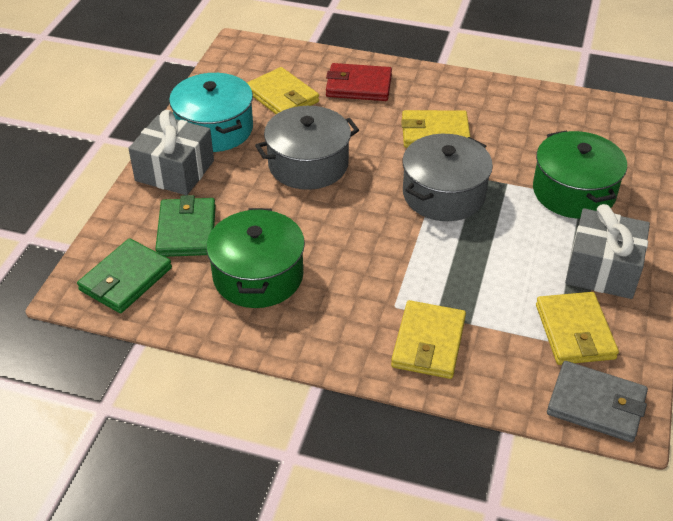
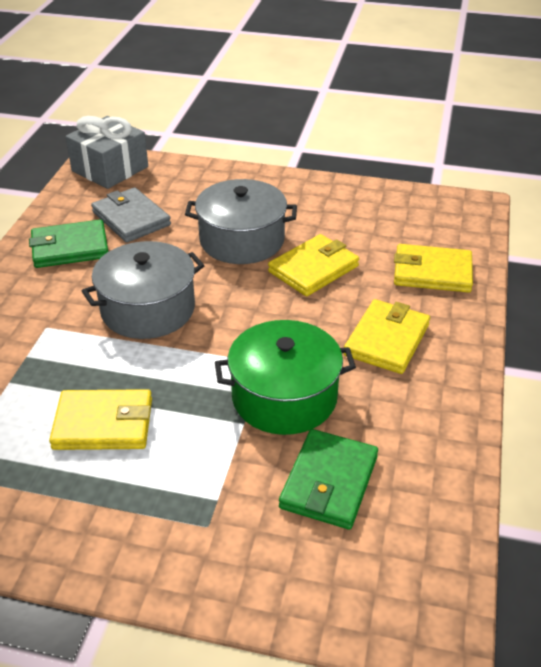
green pot: 2 -> 1
grey gift: 2 -> 1
red wallet: 1 -> 0
turquoise pot: 1 -> 0

